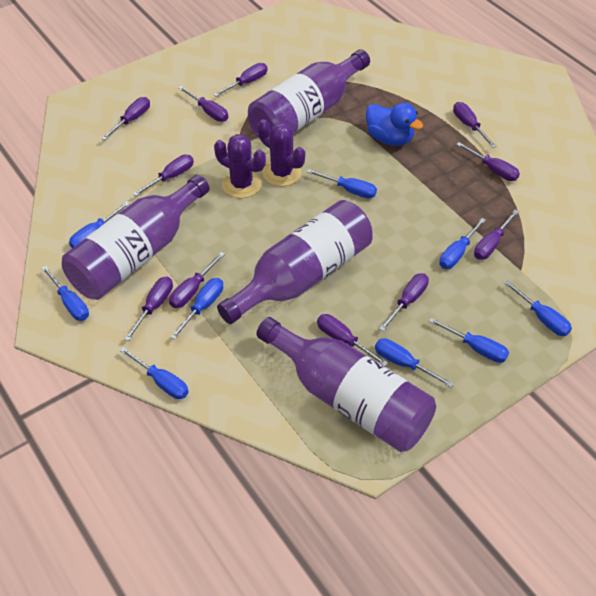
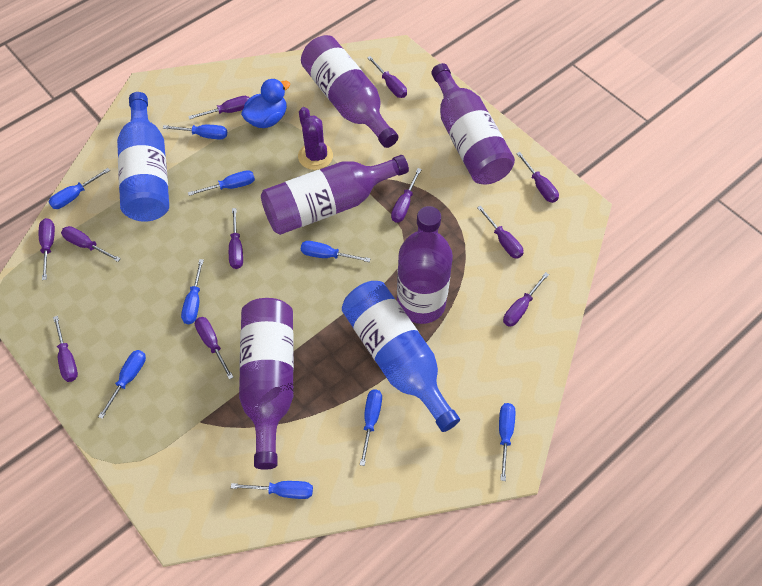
blue bottle: 0 -> 2
purple bottle: 4 -> 5
purple cactus: 2 -> 1

